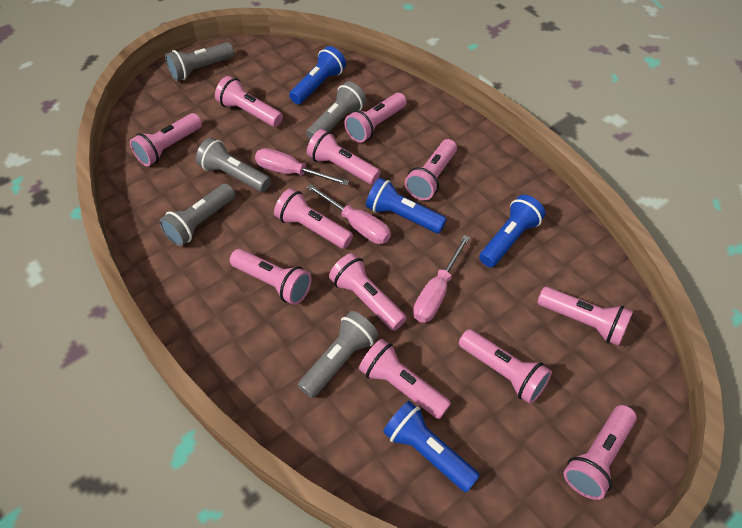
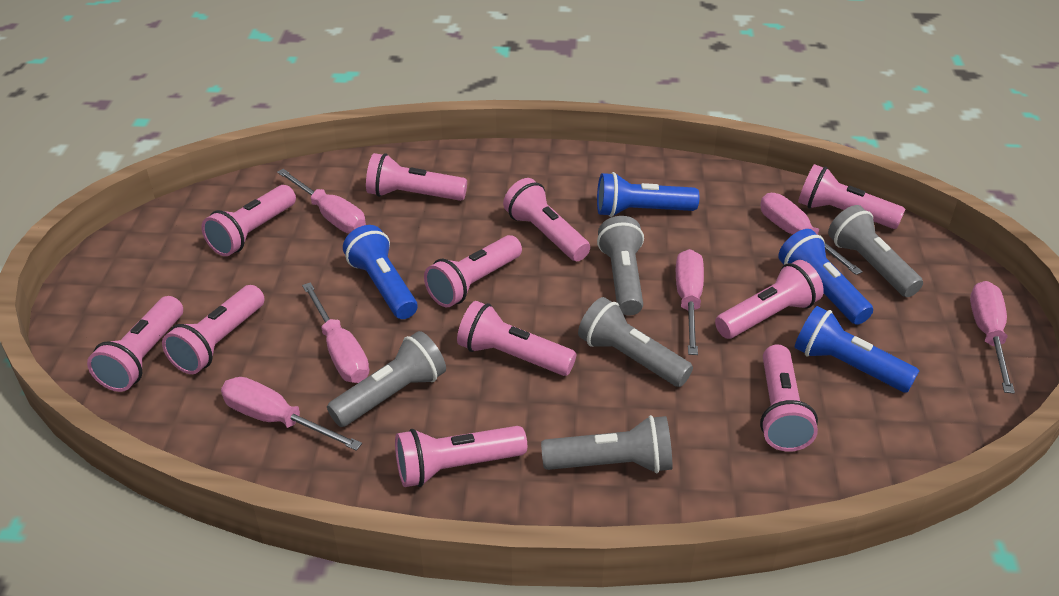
pink flashlight: 12 -> 11
pink screwdriver: 3 -> 6

